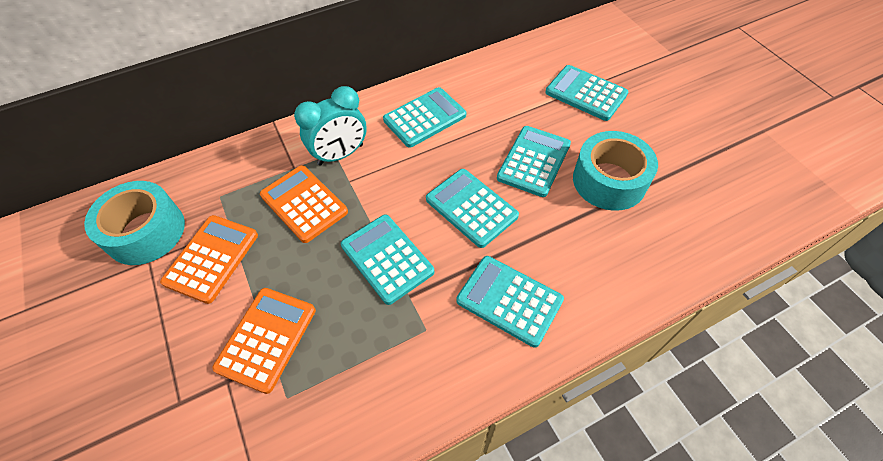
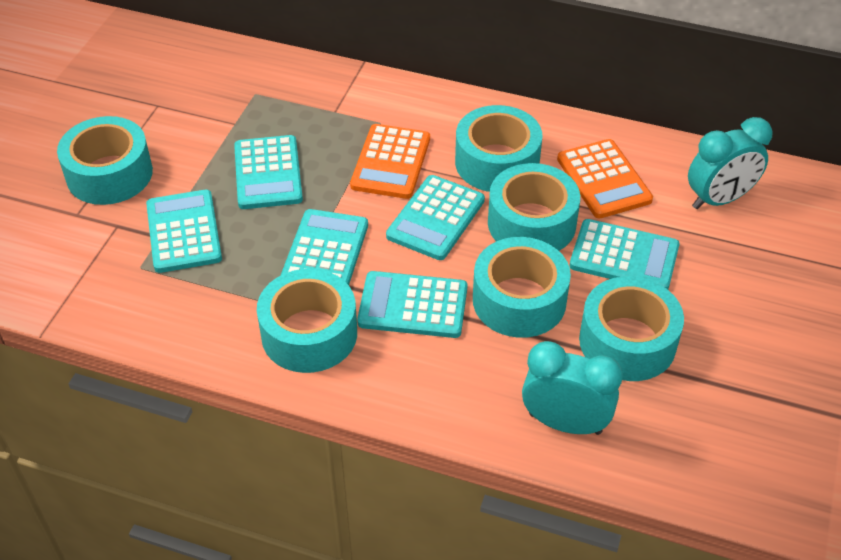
orange calculator: 3 -> 2
turquoise clock: 1 -> 2
turquoise tape: 2 -> 6

